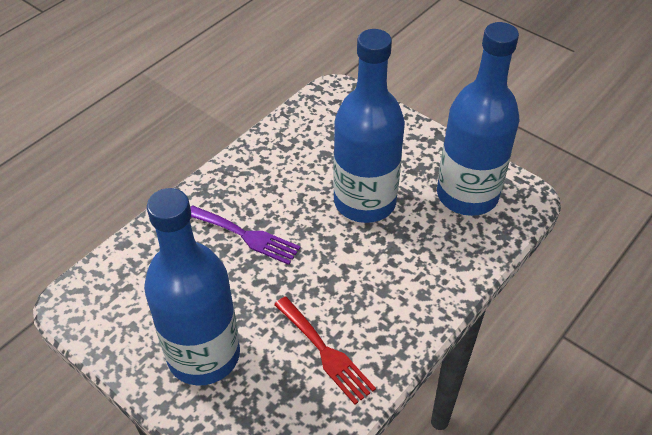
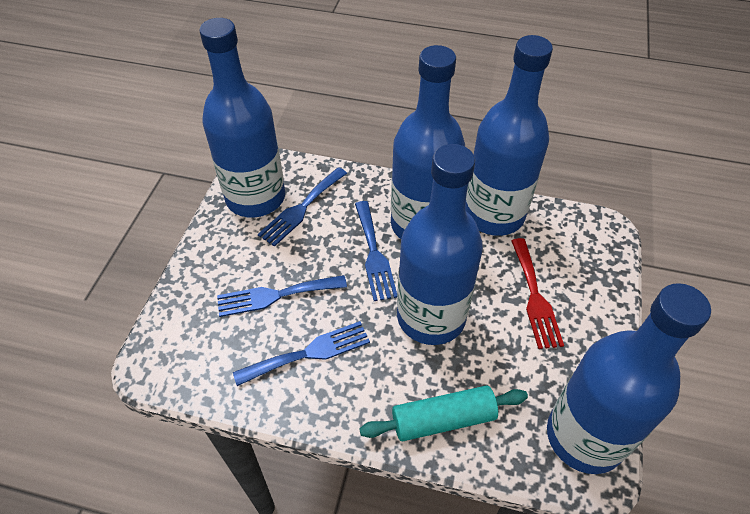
blue bottle: 3 -> 5
blue fork: 0 -> 4
purple fork: 1 -> 0
turquoise rolling pin: 0 -> 1

